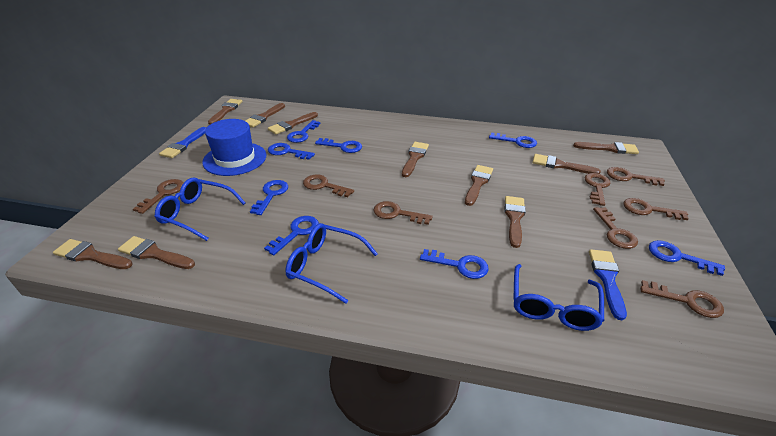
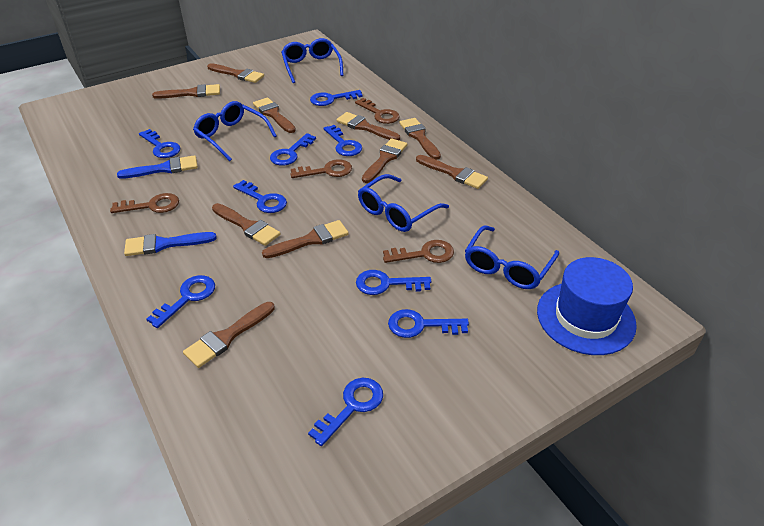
blue glasses: 3 -> 4
blue key: 8 -> 9
brown key: 8 -> 4

